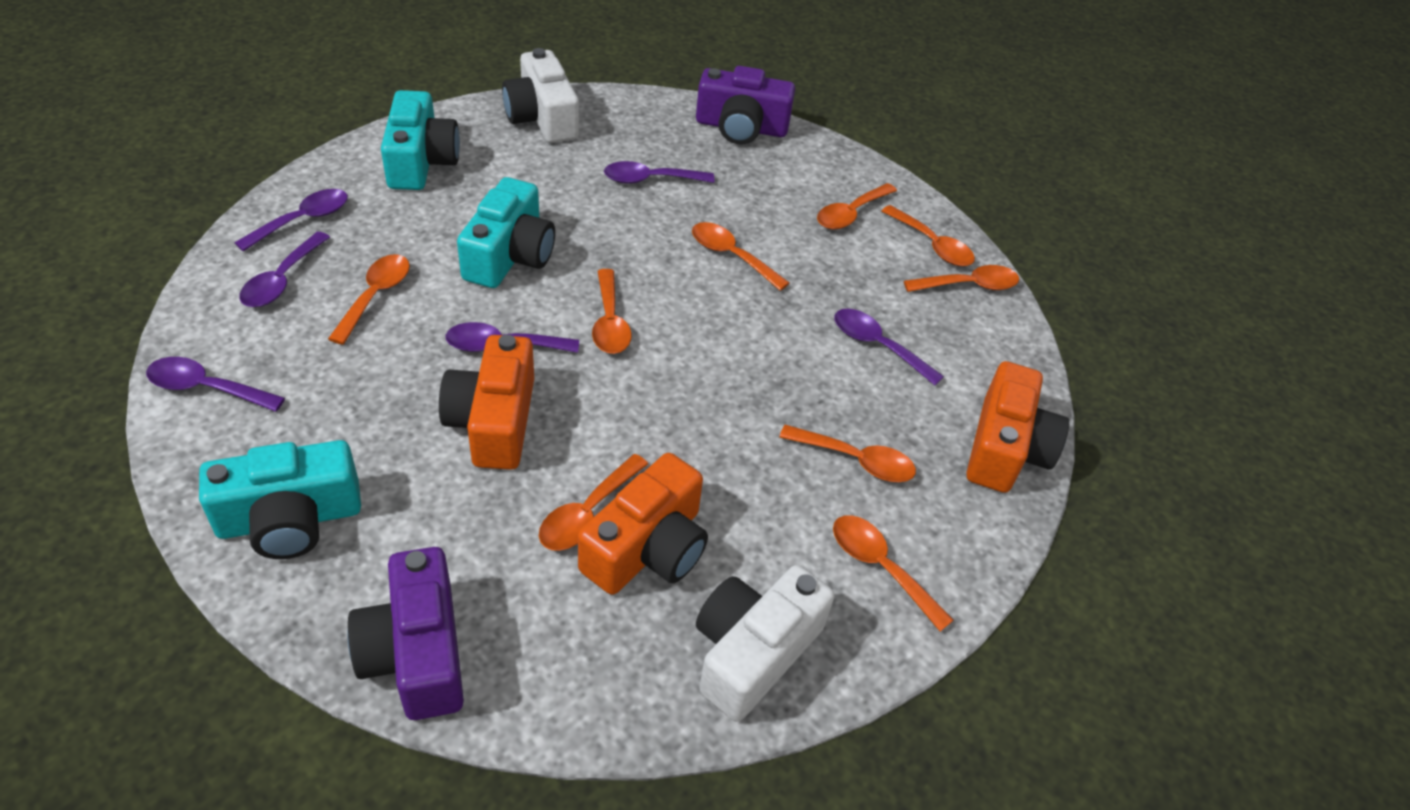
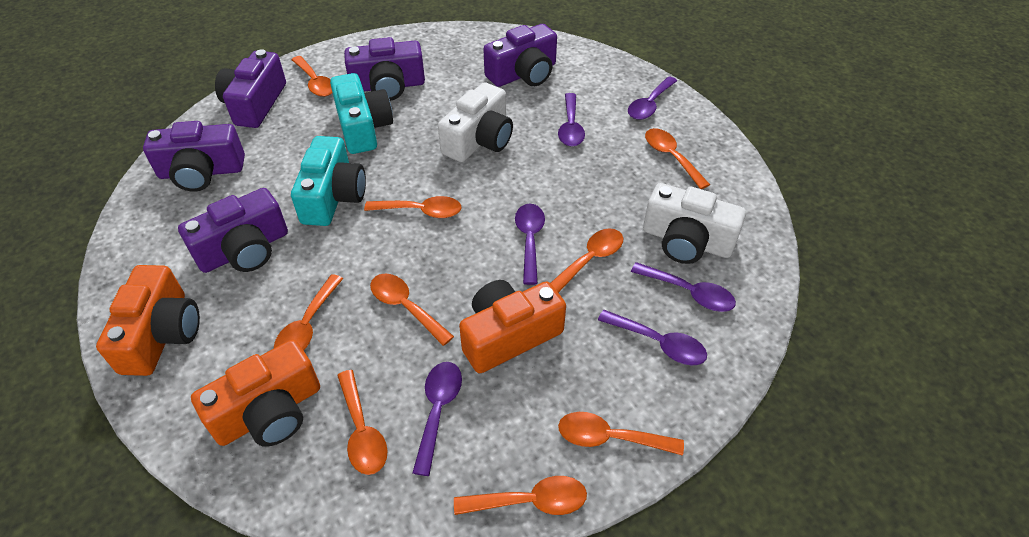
purple camera: 2 -> 5
turquoise camera: 3 -> 2

